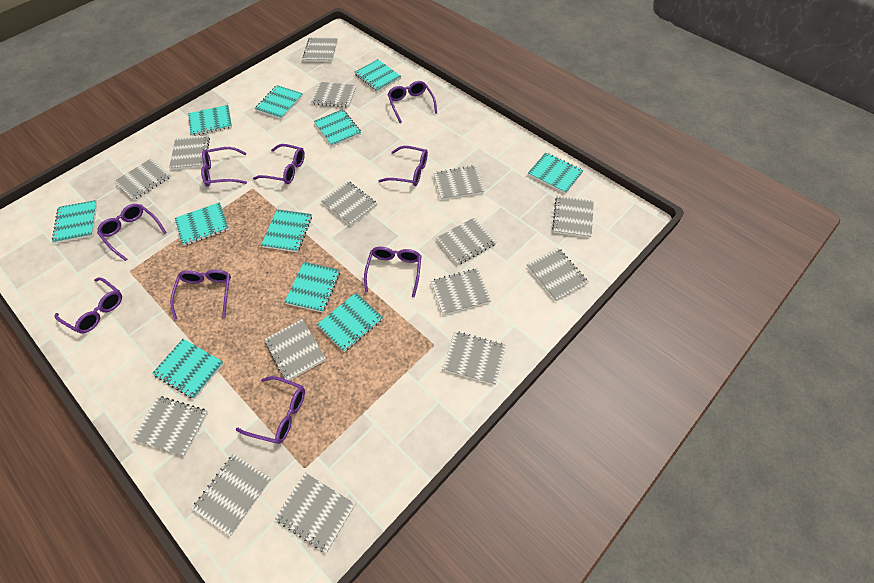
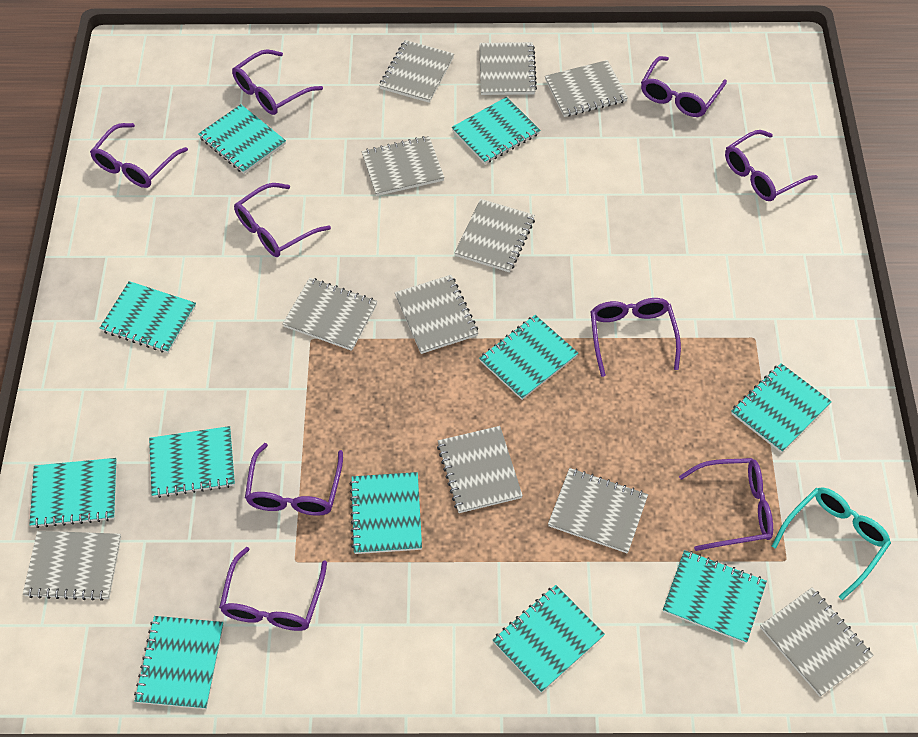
grey notebook: 15 -> 11
turquoise glasses: 0 -> 1

